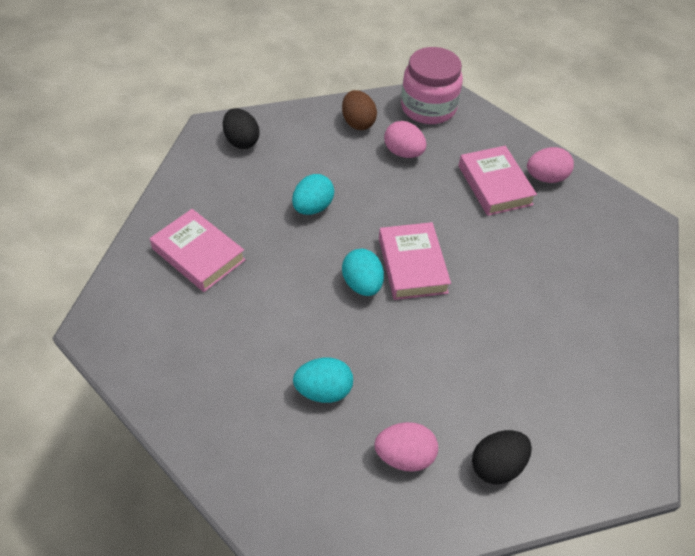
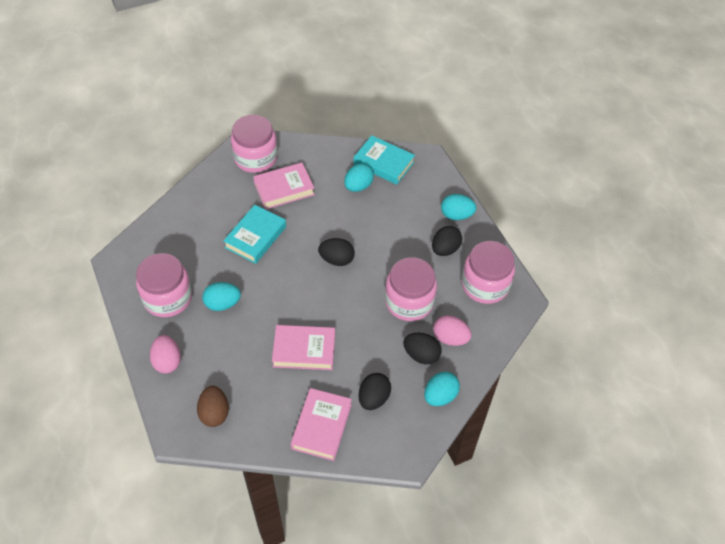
black egg: 2 -> 4
pink egg: 3 -> 2
pink jar: 1 -> 4
turquoise book: 0 -> 2
turquoise egg: 3 -> 4

